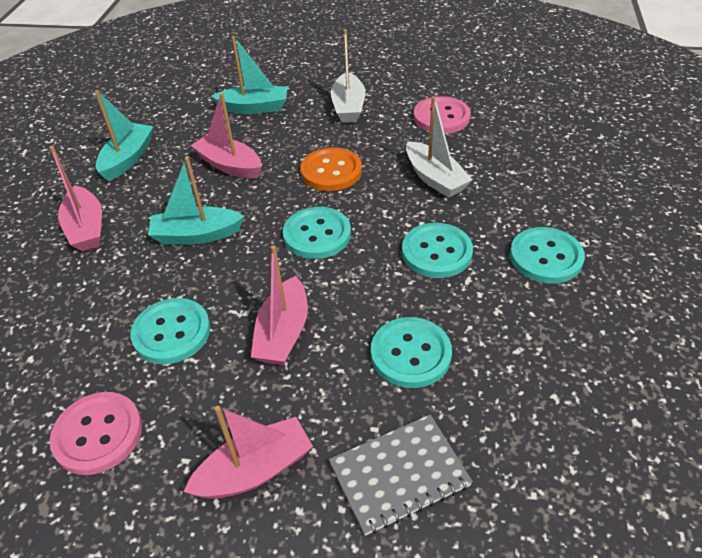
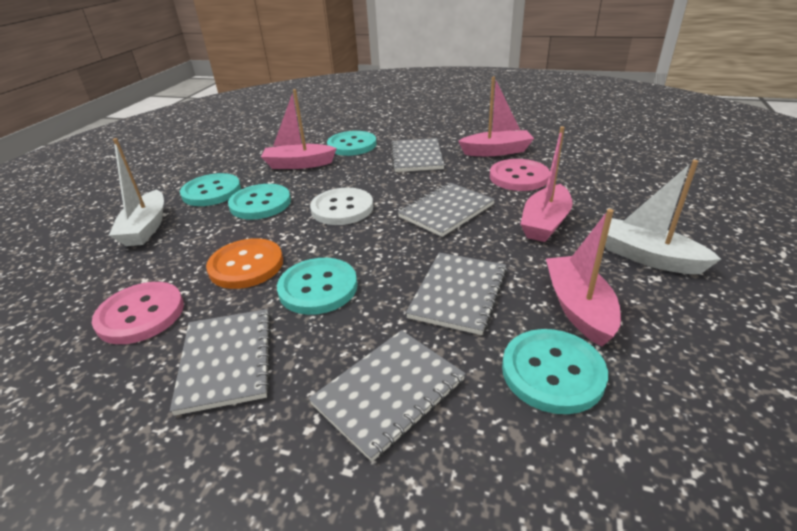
grey notebook: 1 -> 5
turquoise boat: 3 -> 0
white button: 0 -> 1

